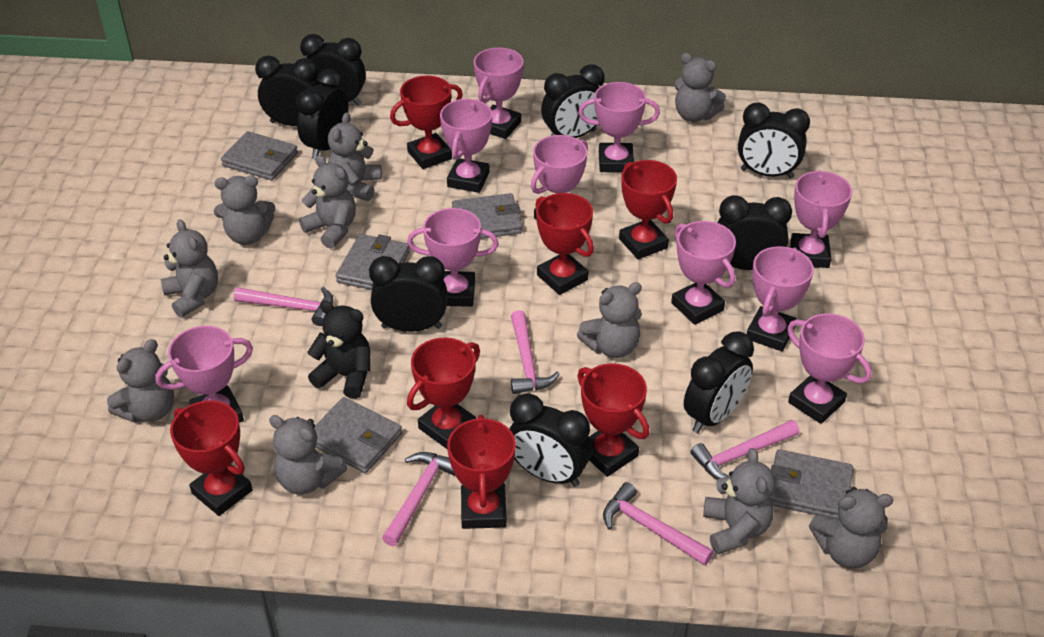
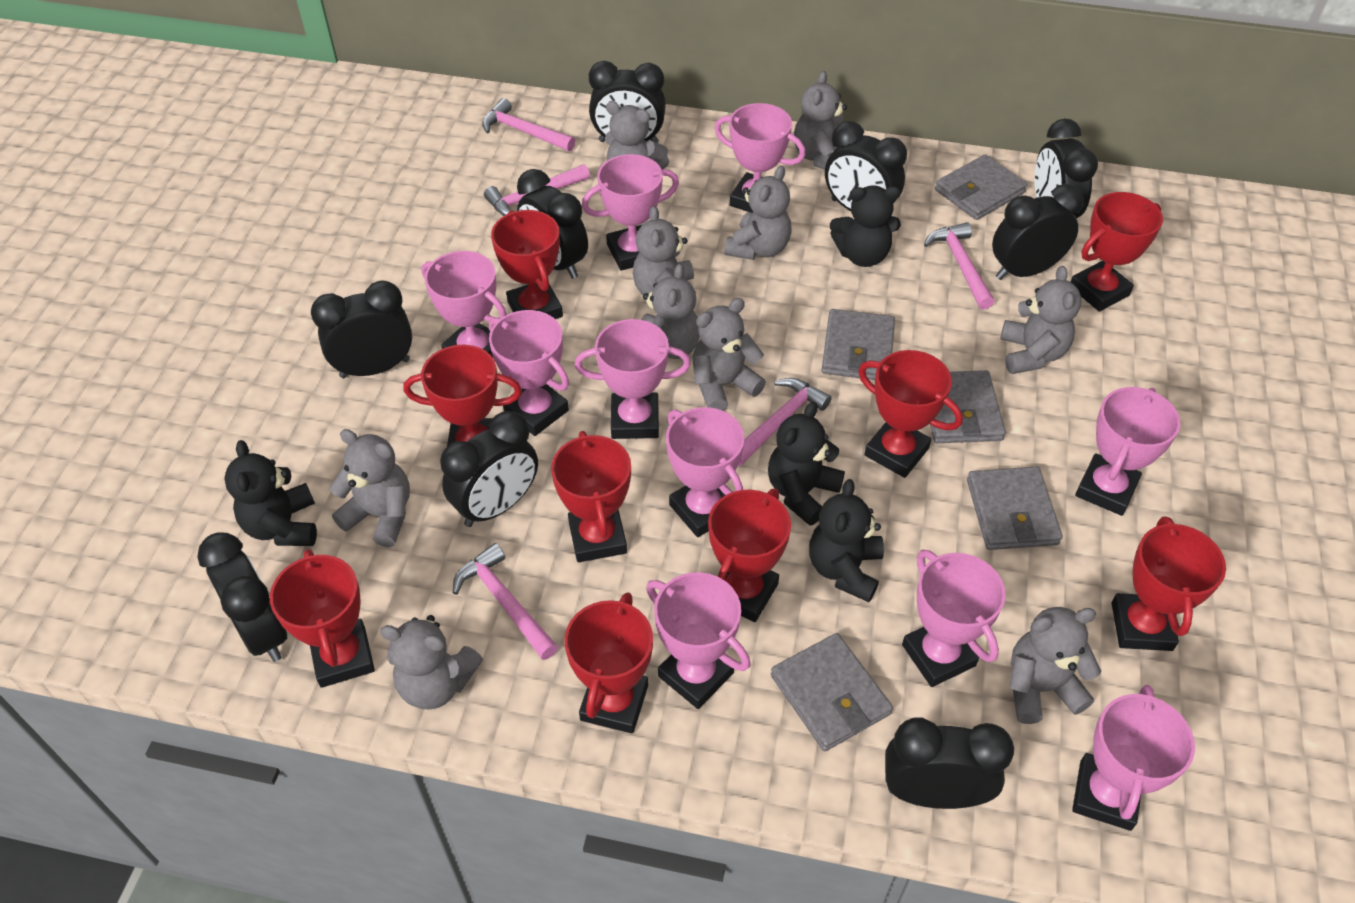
black teddy bear: 1 -> 4
red trophy: 7 -> 9

